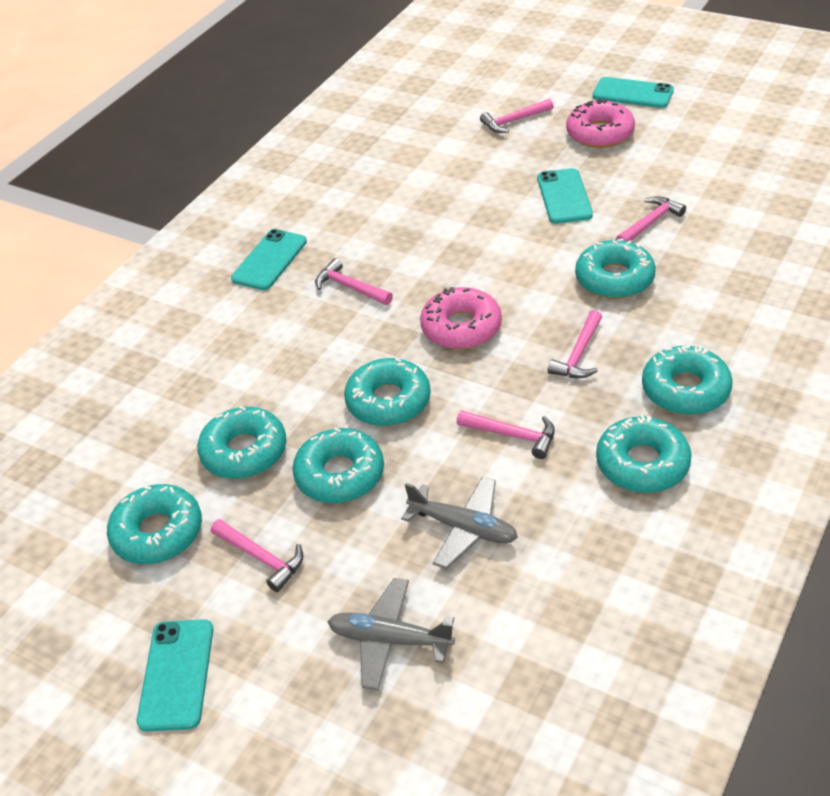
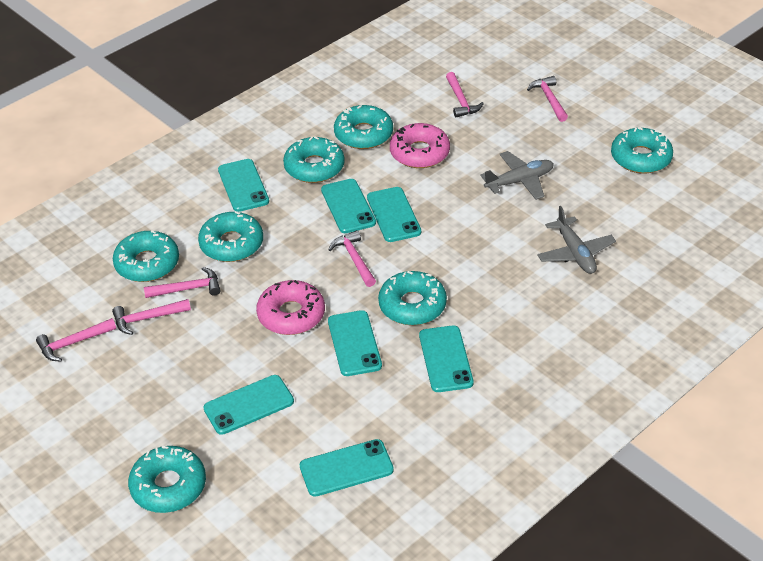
turquoise phone: 4 -> 7

